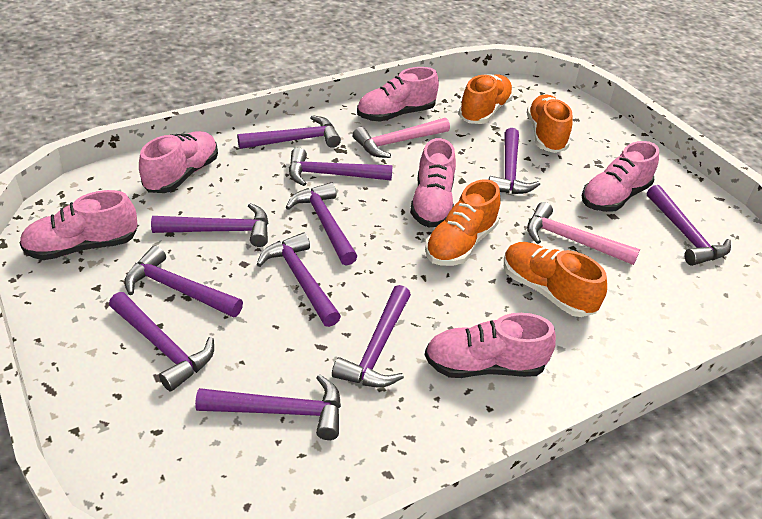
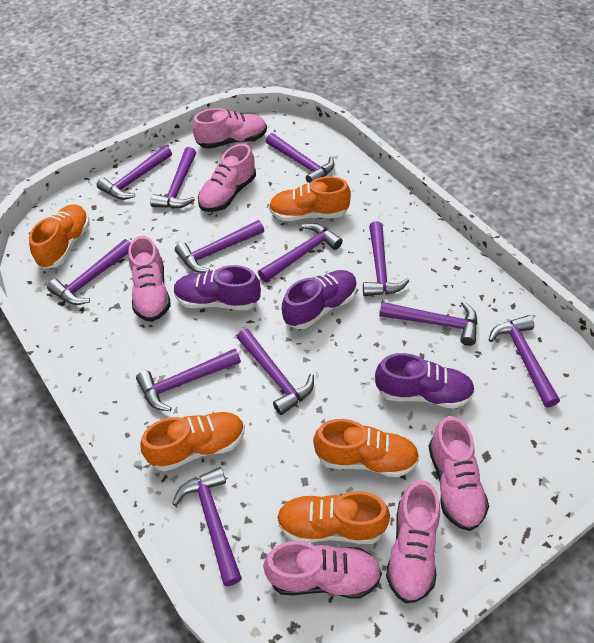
orange shoe: 4 -> 5
pink hammer: 2 -> 0
purple hammer: 11 -> 12
purple shoe: 0 -> 3

